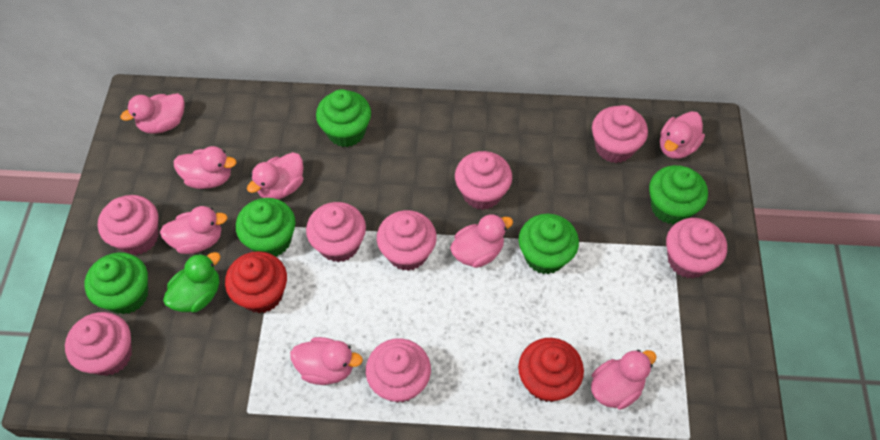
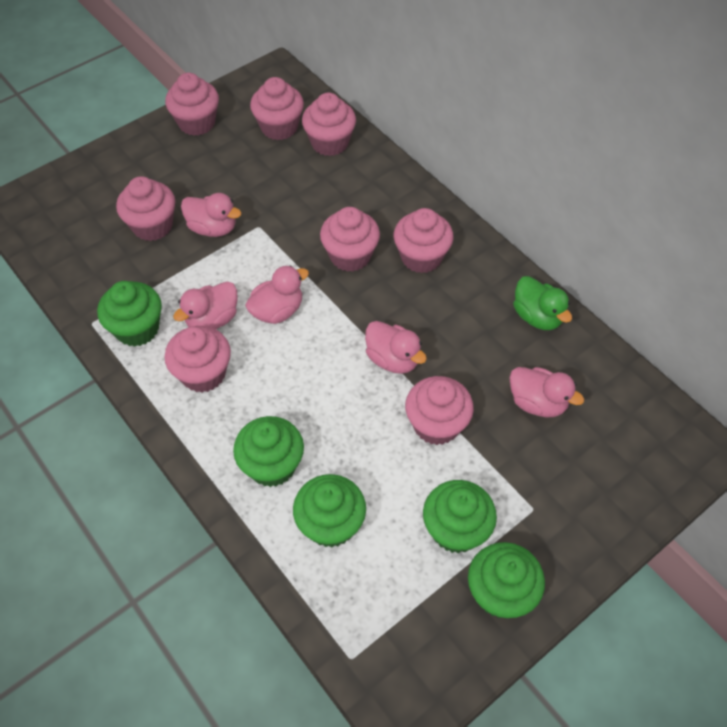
pink duck: 8 -> 5
red cupcake: 2 -> 0

